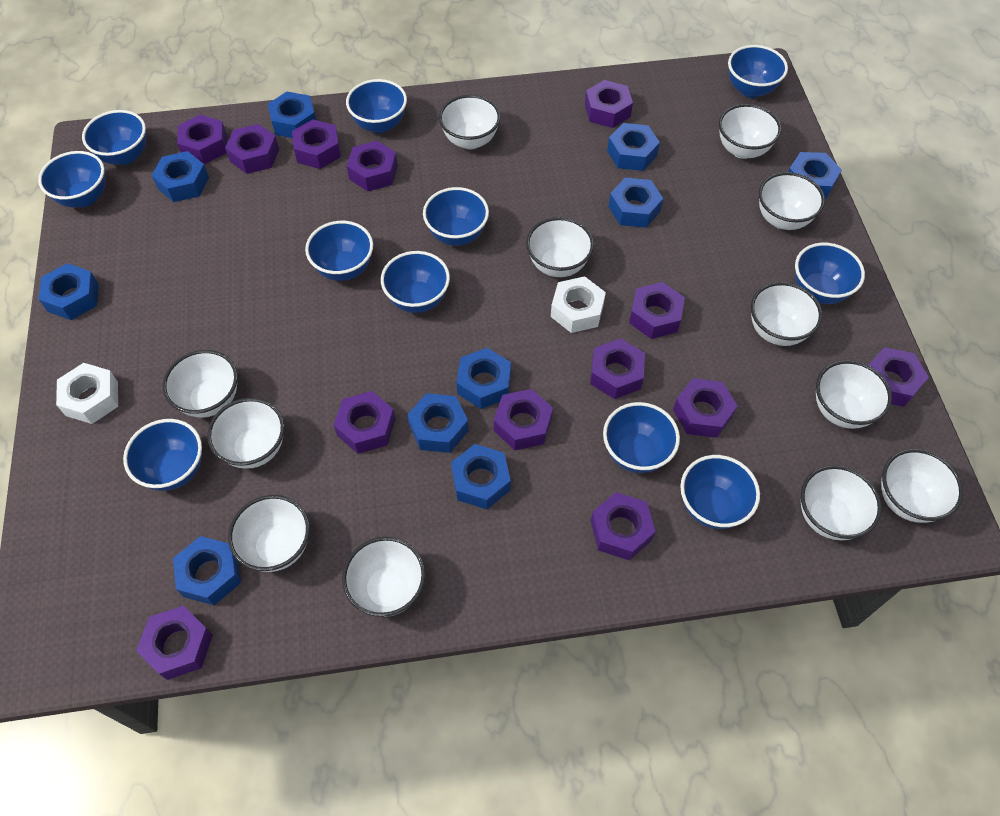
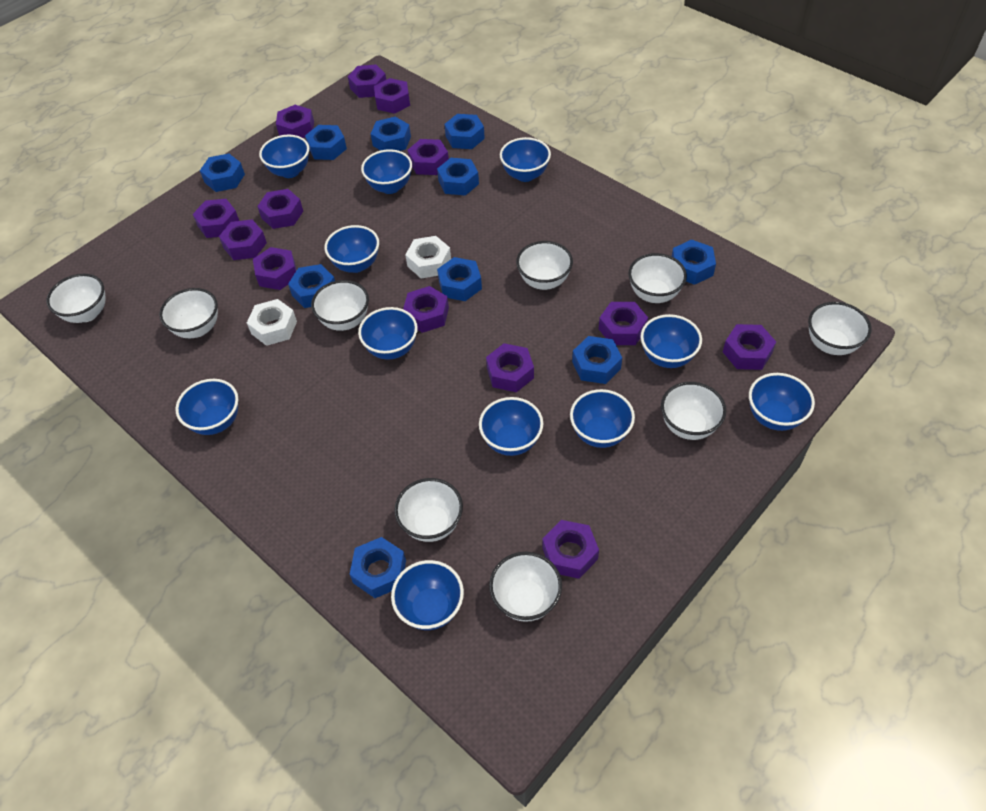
white bowl: 12 -> 9

